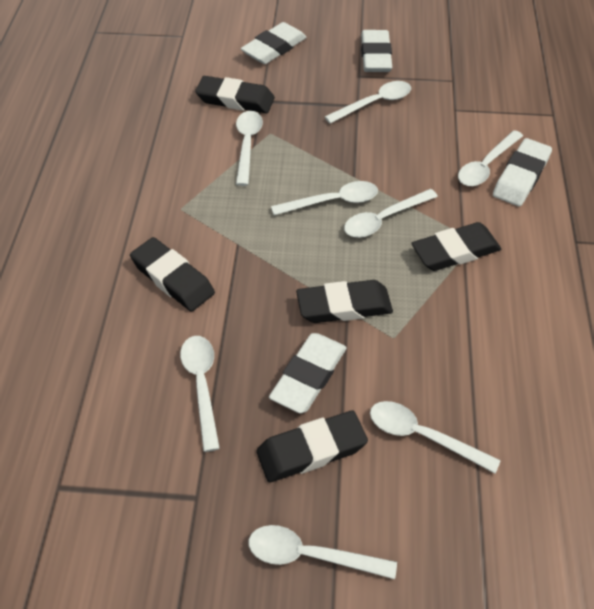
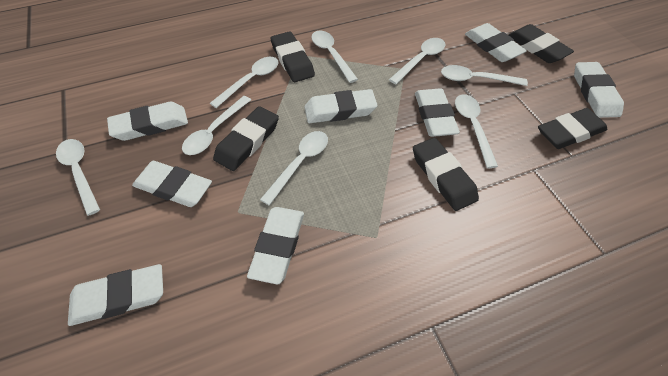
white eraser: 4 -> 8

